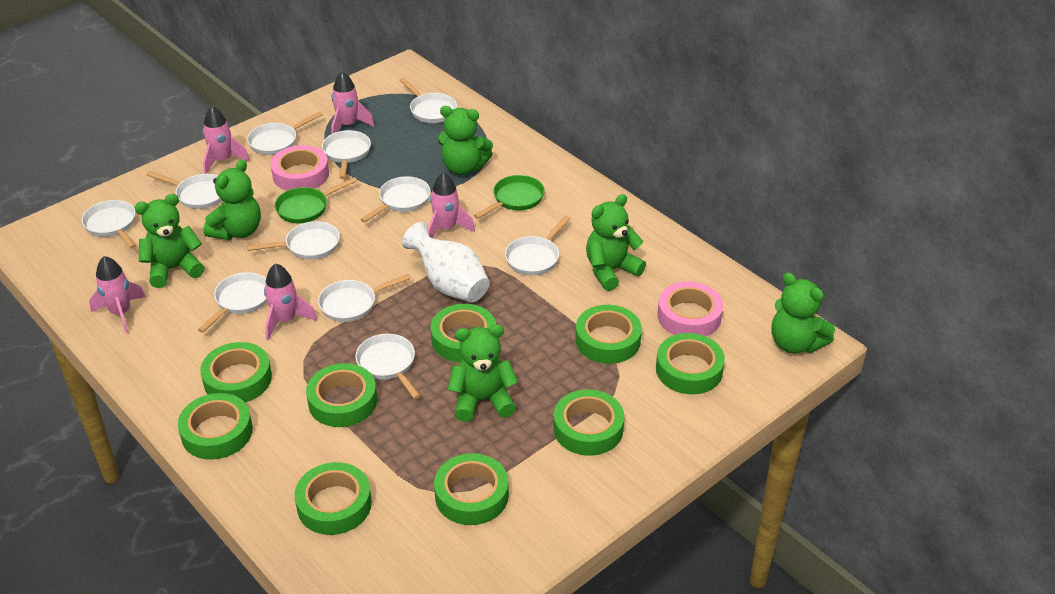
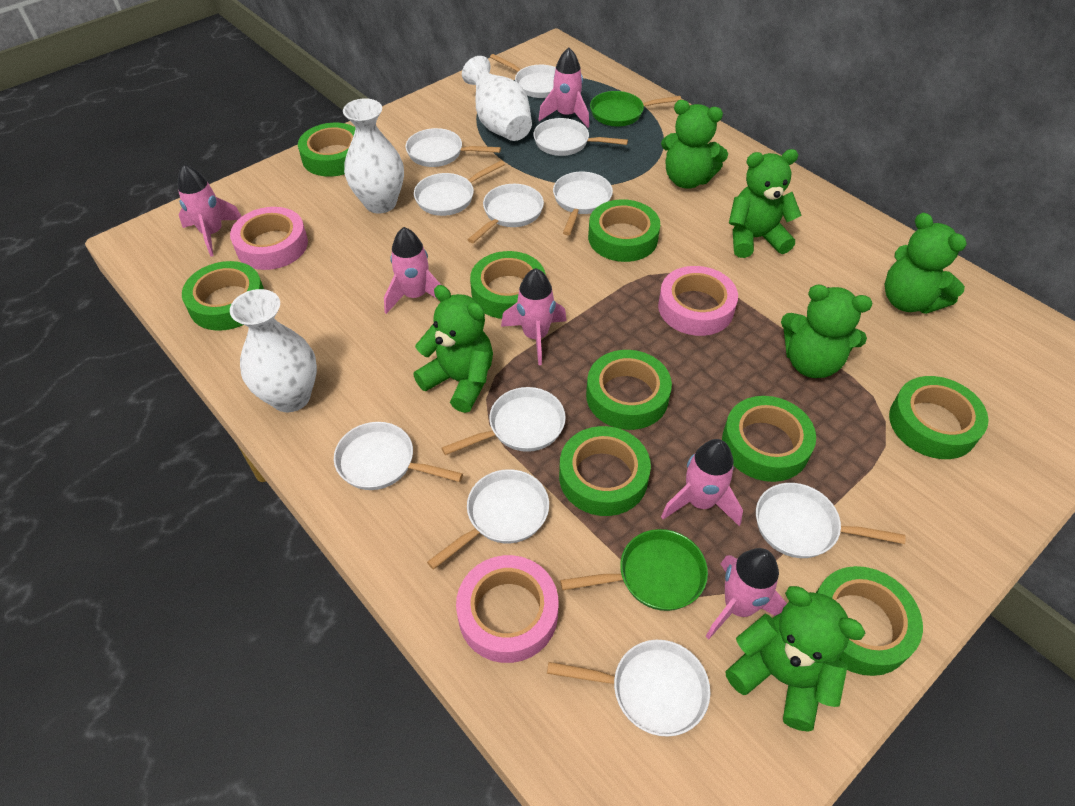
pink rocket: 5 -> 6
pink tape: 2 -> 3
white vase: 1 -> 3

